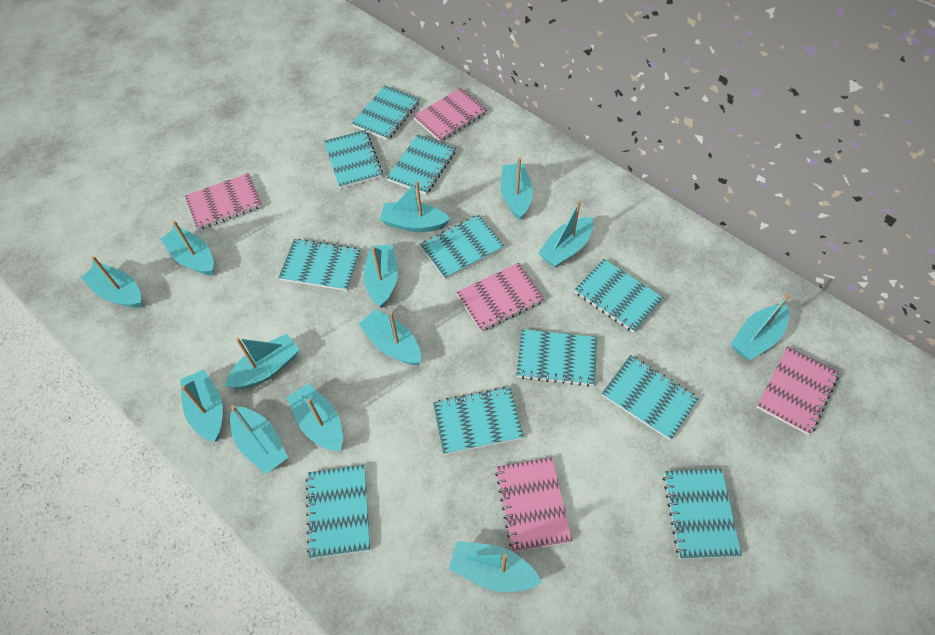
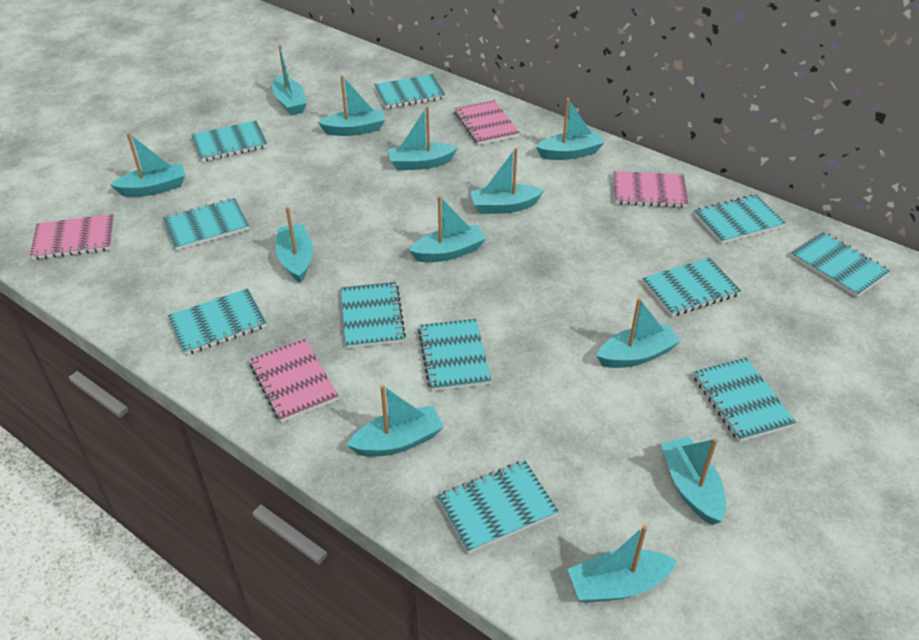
pink notebook: 5 -> 4
turquoise boat: 13 -> 12

